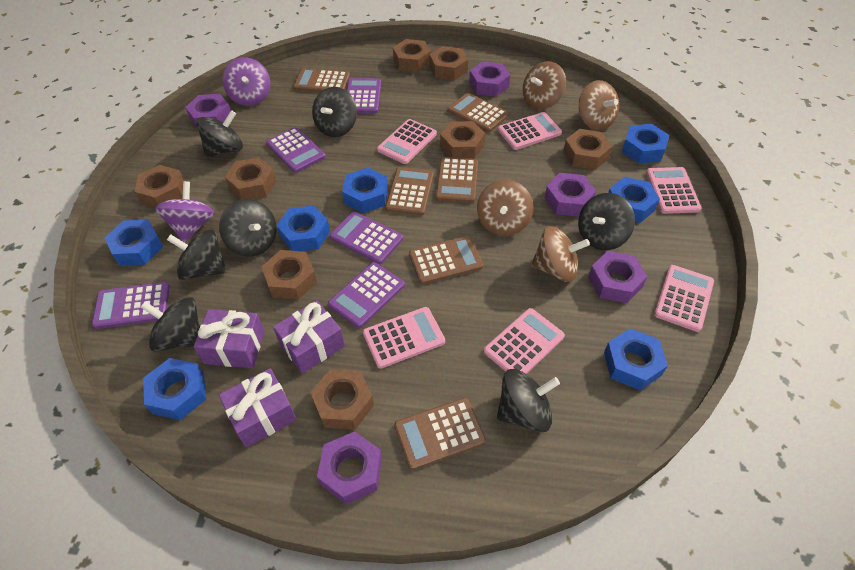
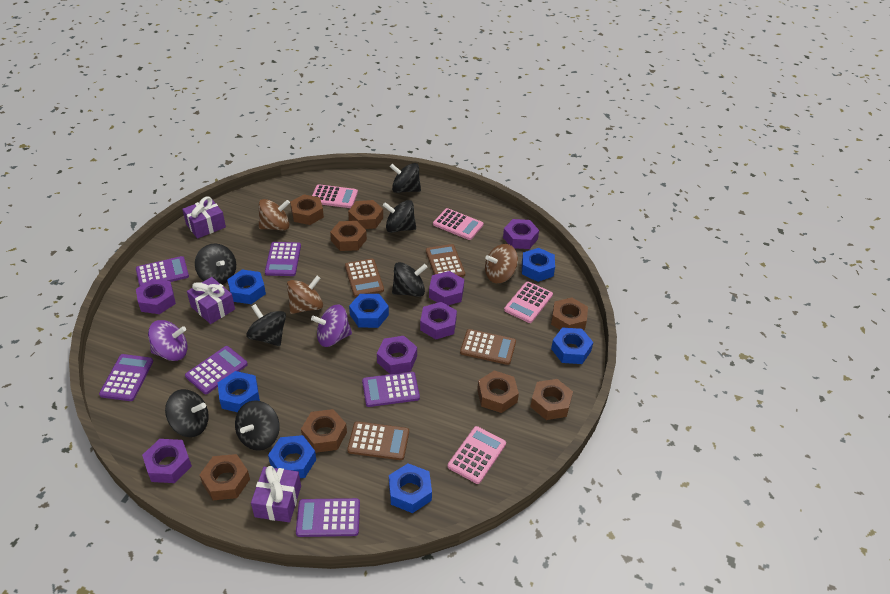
brown calculator: 6 -> 4
brown spinning top: 4 -> 3
pink calculator: 6 -> 4
purple calculator: 5 -> 6
purple nut: 5 -> 6

